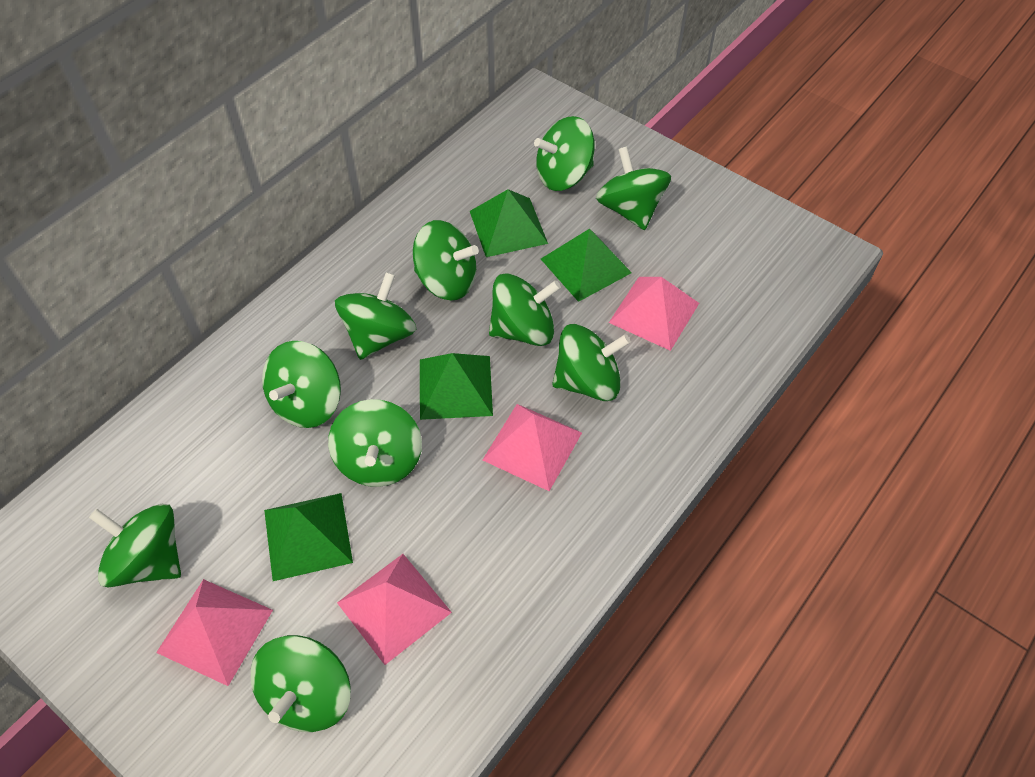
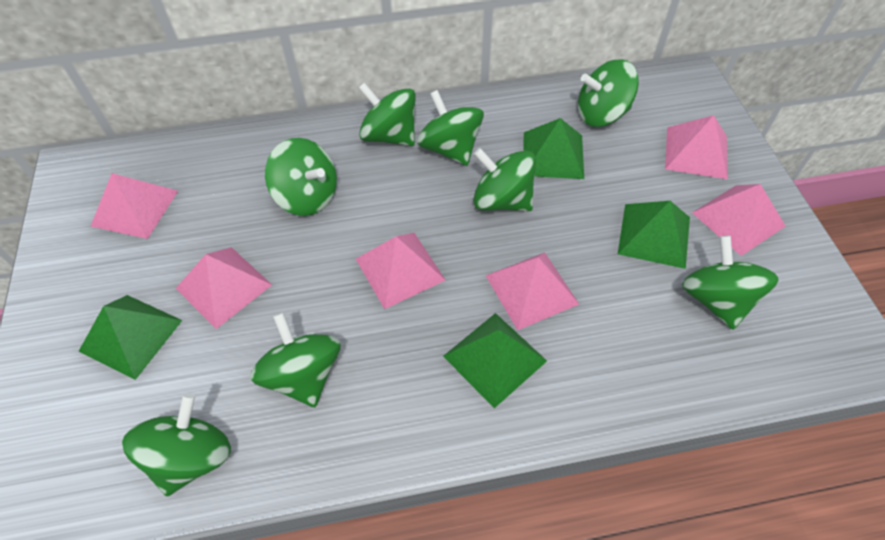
green spinning top: 10 -> 8
pink pyramid: 4 -> 6

